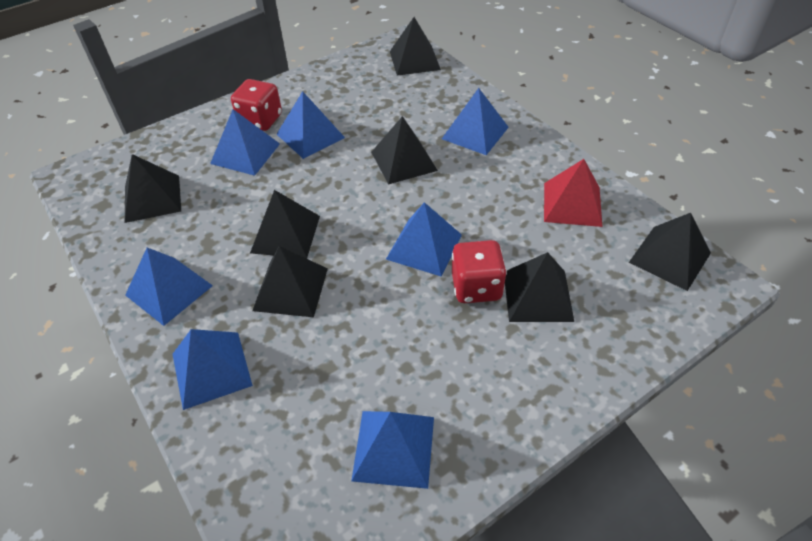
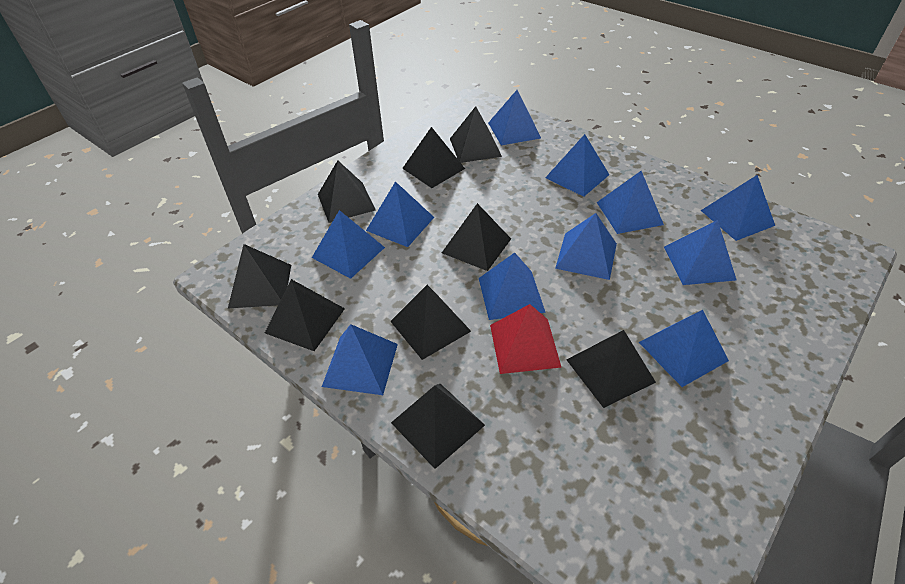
black pyramid: 7 -> 9
blue pyramid: 7 -> 11
red dice: 2 -> 0

